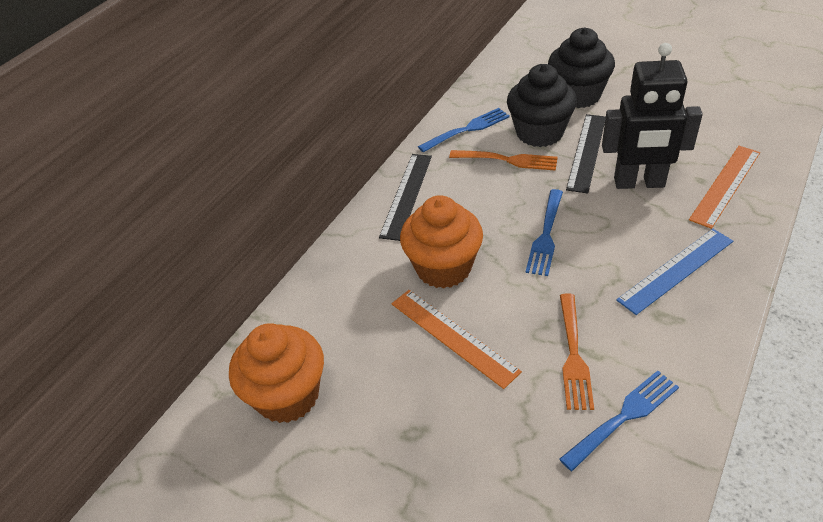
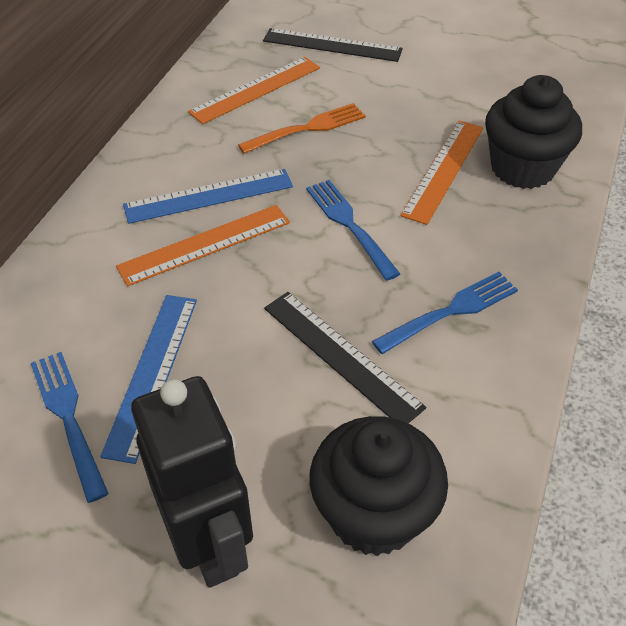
blue ruler: 1 -> 2
orange cupcake: 2 -> 0
orange fork: 2 -> 1
orange ruler: 2 -> 3

